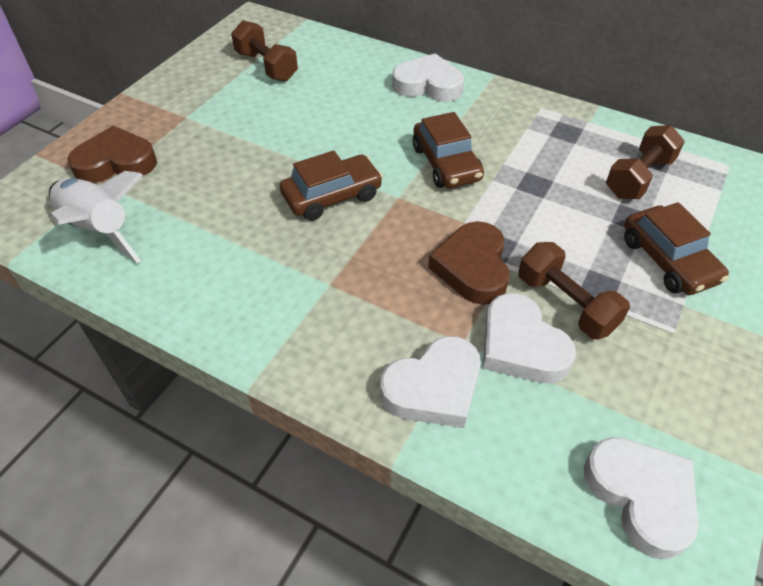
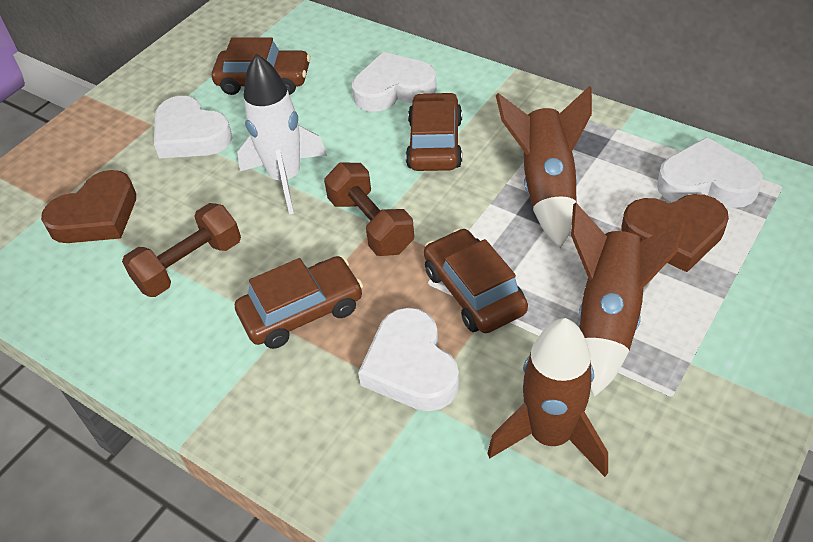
brown car: 3 -> 4
brown dumbbell: 3 -> 2
brown rocket: 0 -> 3

